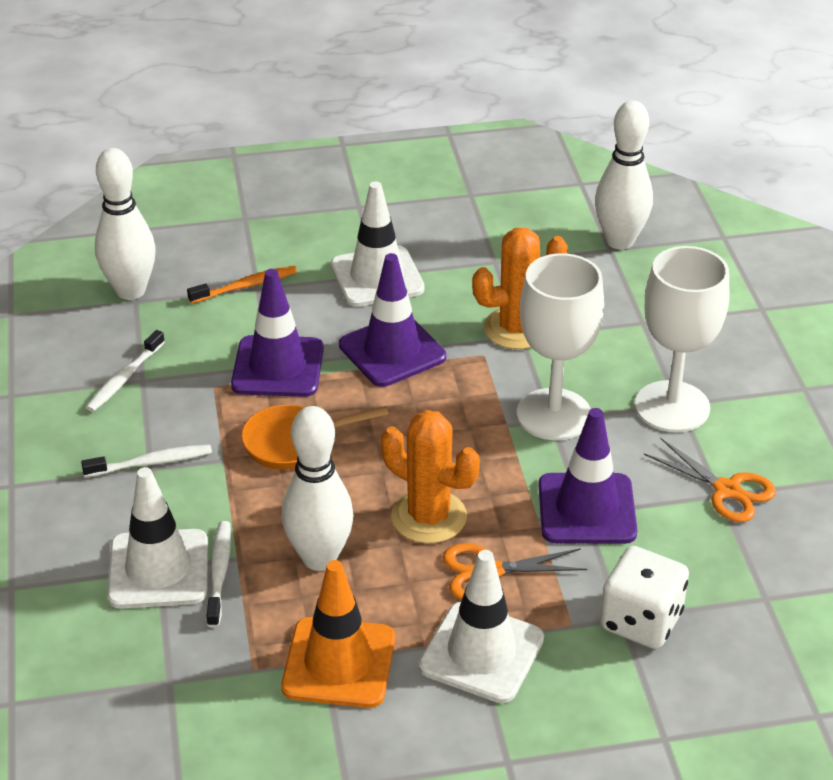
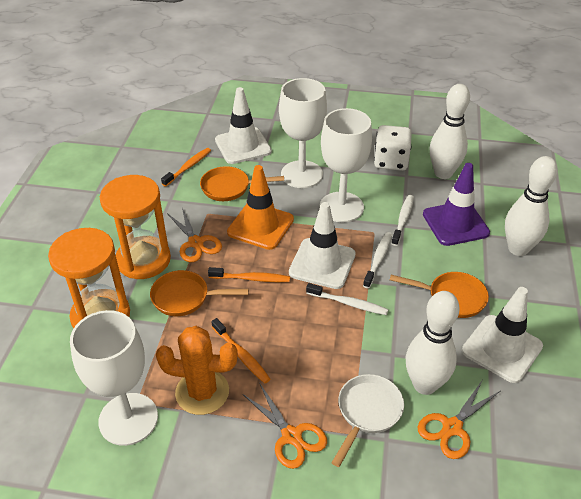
orange cactus: 2 -> 1
orange hourglass: 0 -> 2
orange pan: 1 -> 3
orange scissors: 2 -> 3
orange toothbrush: 1 -> 3
purple traffic cone: 3 -> 1
white goblet: 2 -> 3
white pan: 0 -> 1

